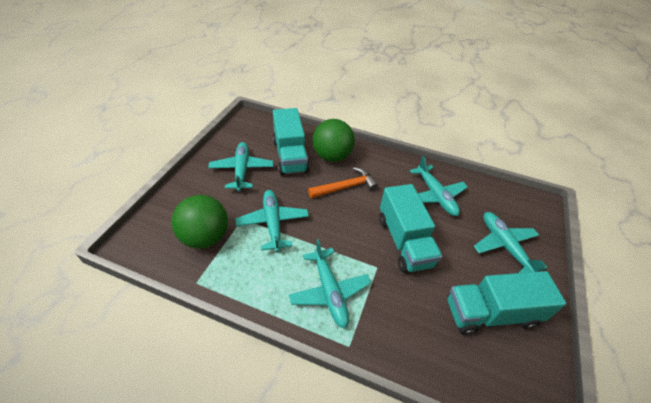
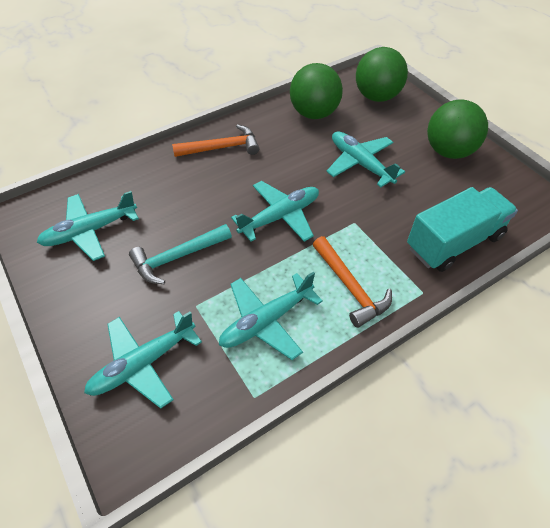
green ball: 2 -> 3
orange hammer: 1 -> 2
turquoise hammer: 0 -> 1
turquoise truck: 3 -> 1

